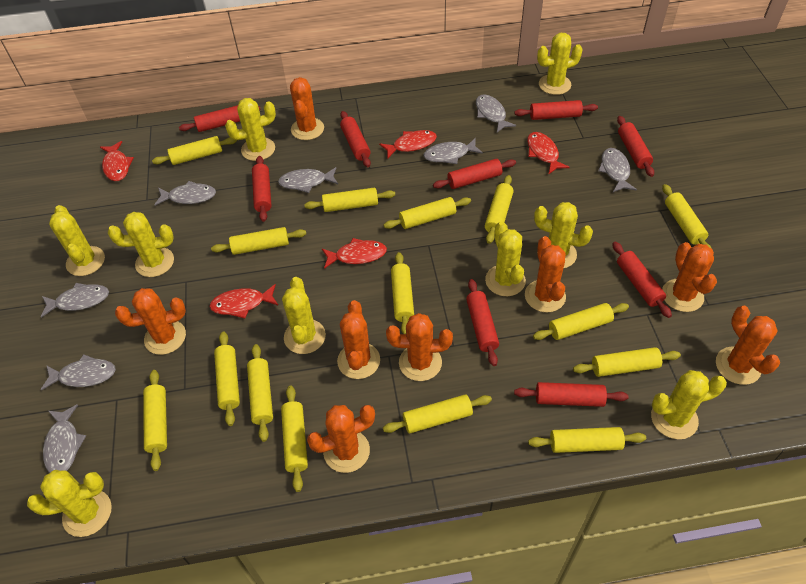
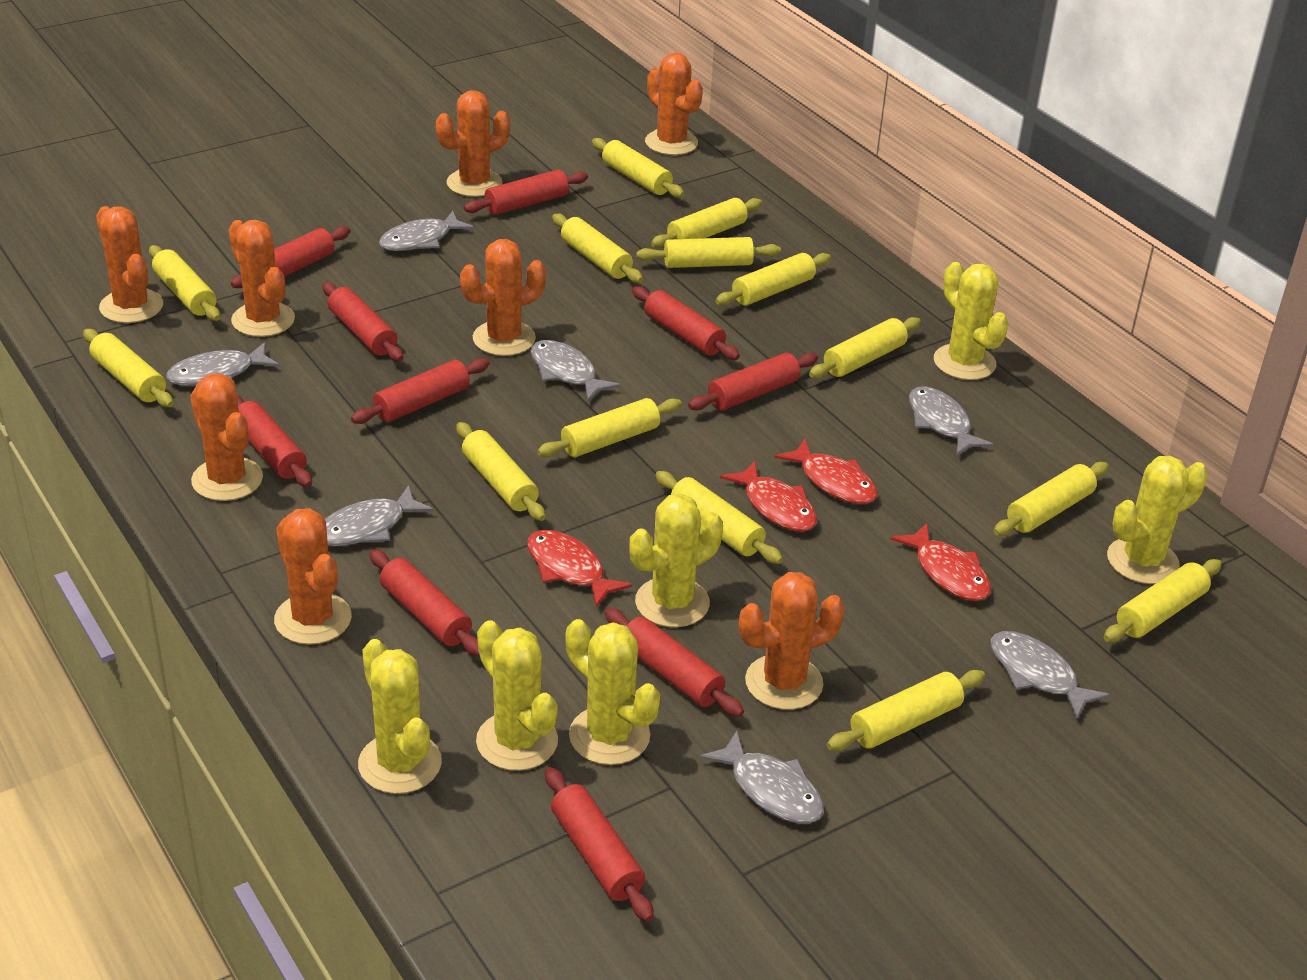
grey fish: 8 -> 7
red fish: 5 -> 4
red rolling pin: 9 -> 10
yellow cactus: 9 -> 6
yellow rolling pin: 15 -> 14

